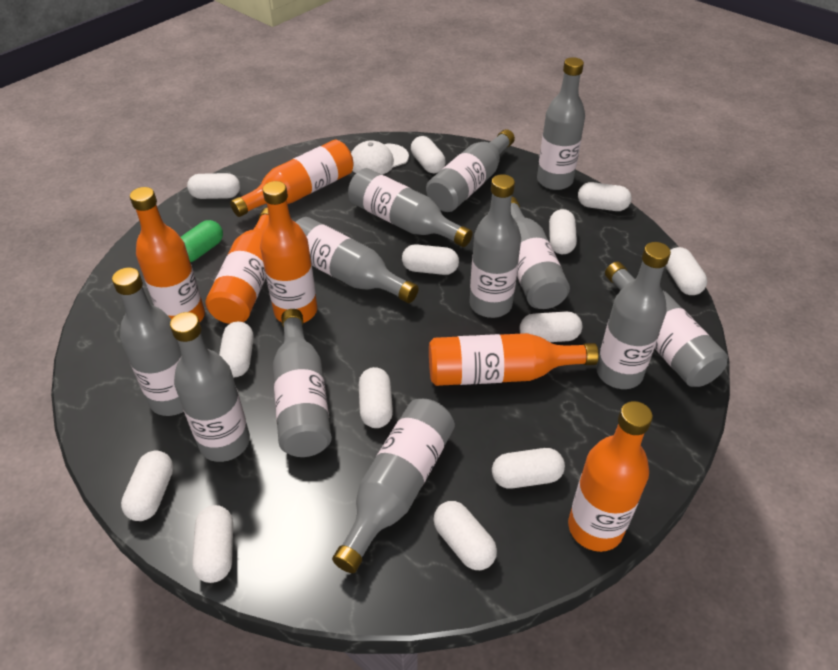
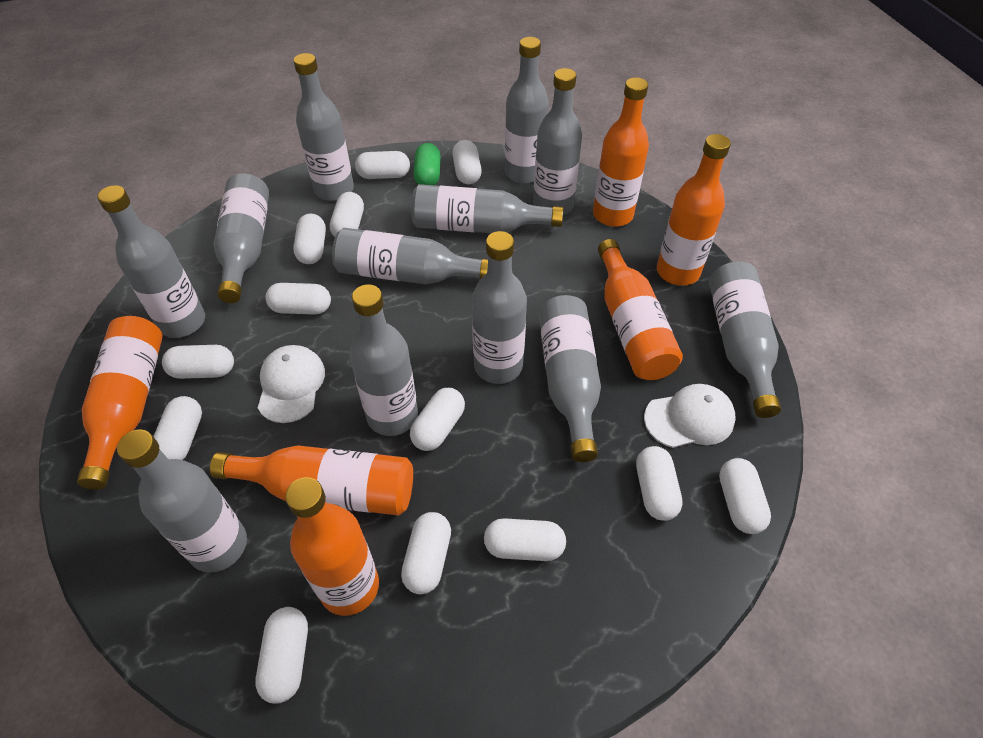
white cap: 1 -> 2

